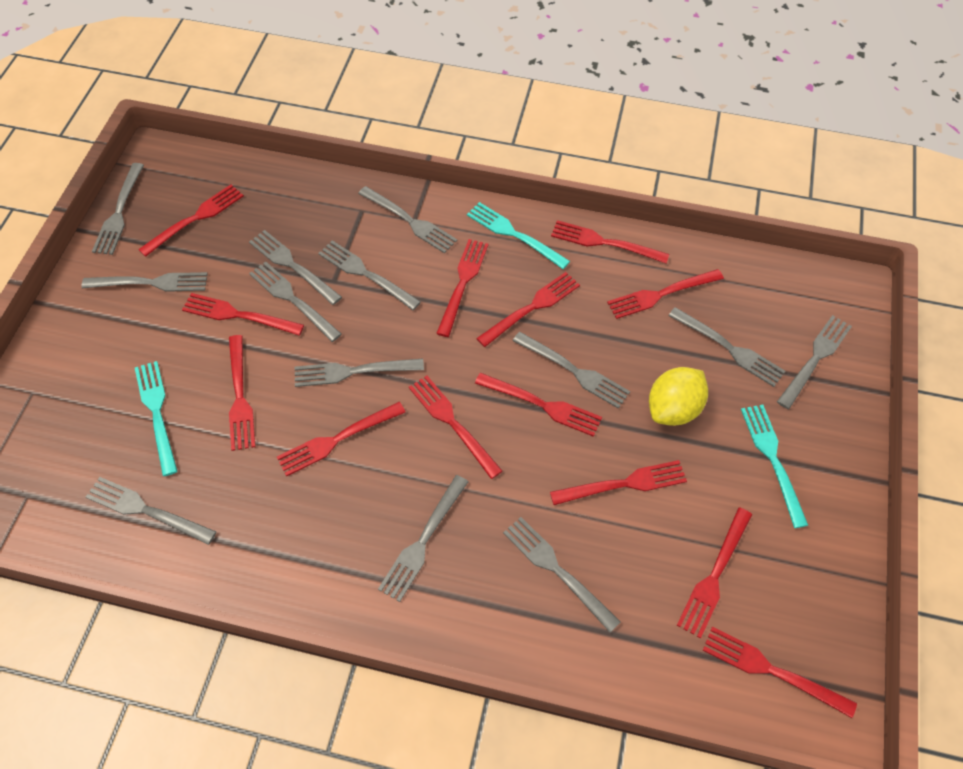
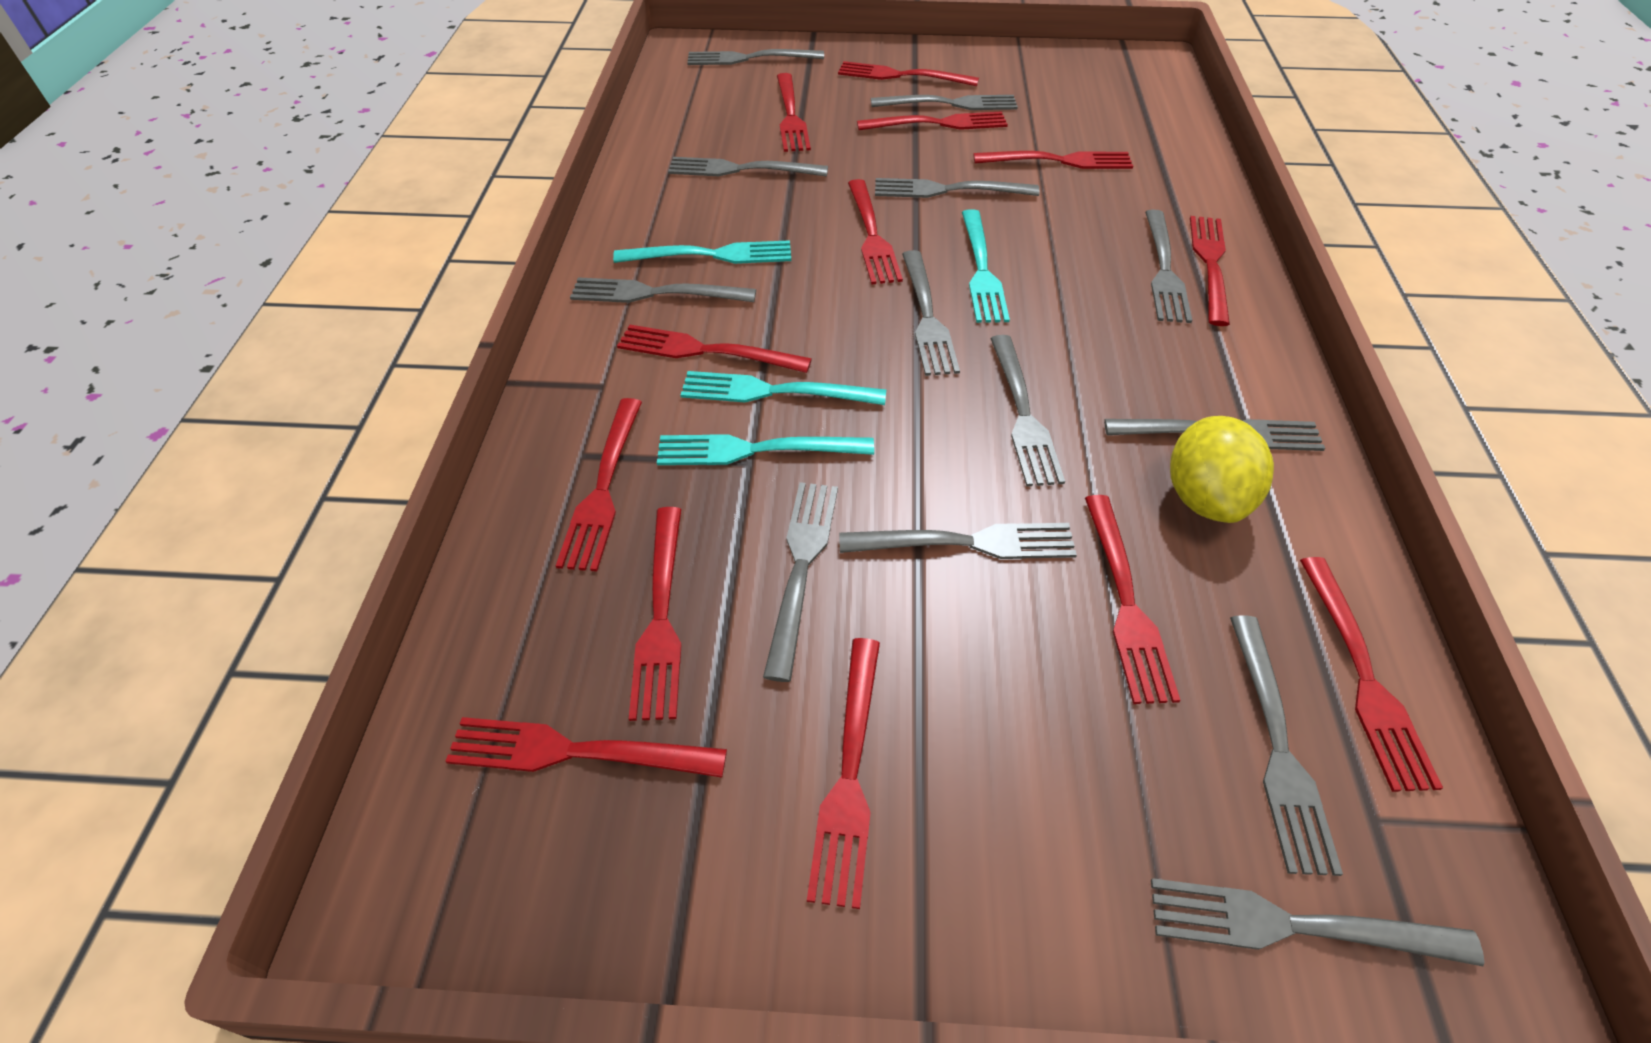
turquoise fork: 3 -> 4

